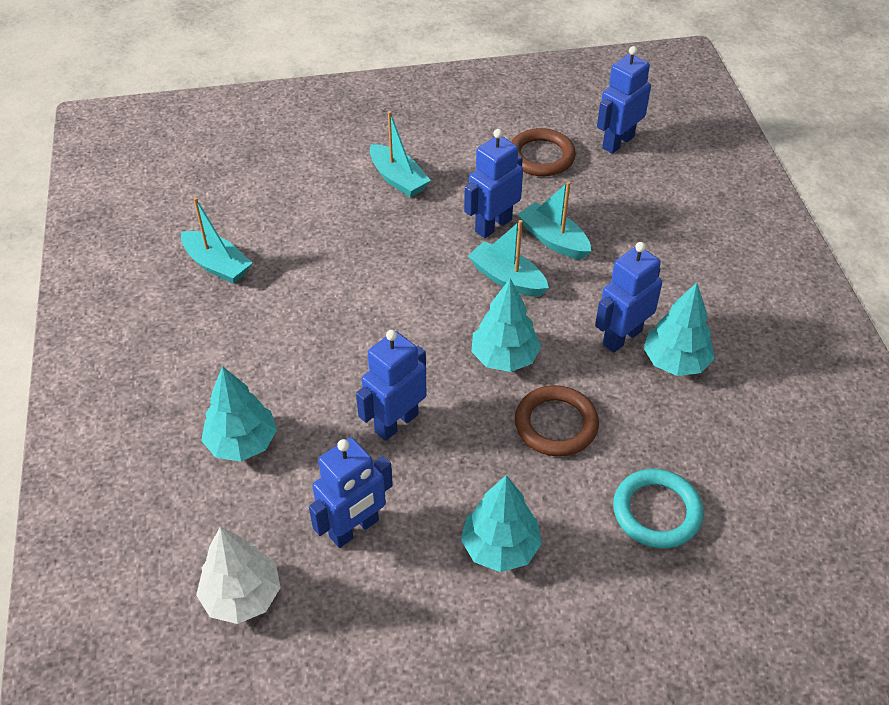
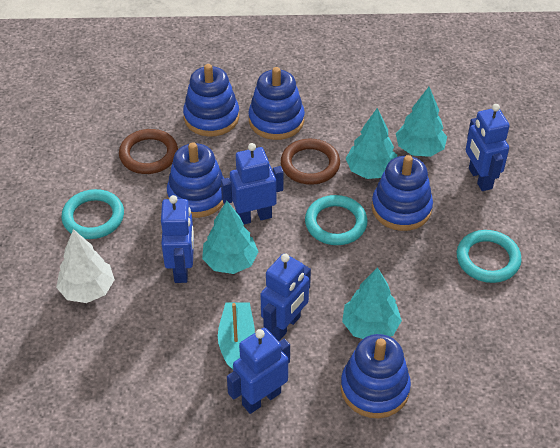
blue stacking toy: 0 -> 5
turquoise boat: 4 -> 1
turquoise ring: 1 -> 3

